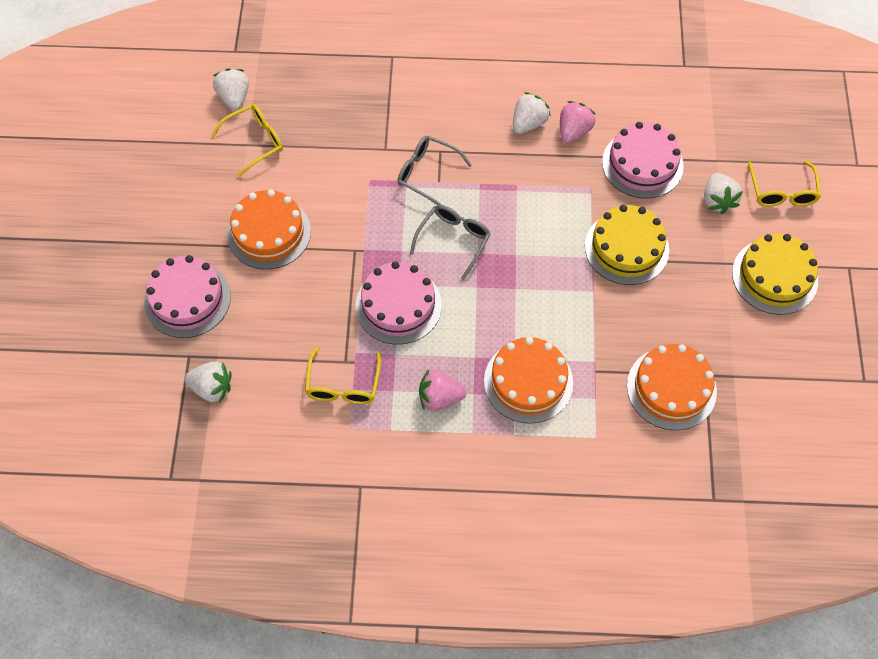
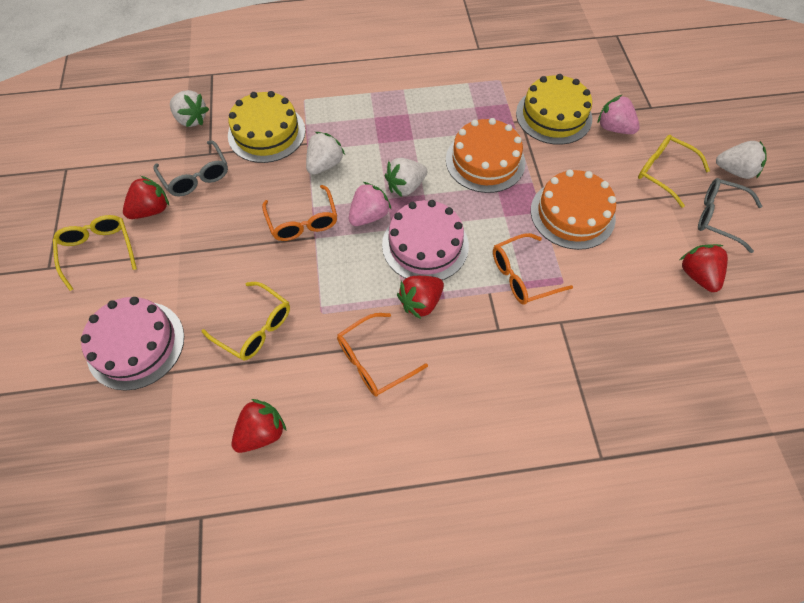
orange cake: 3 -> 2
orange glasses: 0 -> 3
pink cake: 3 -> 2
red strawberry: 0 -> 4

